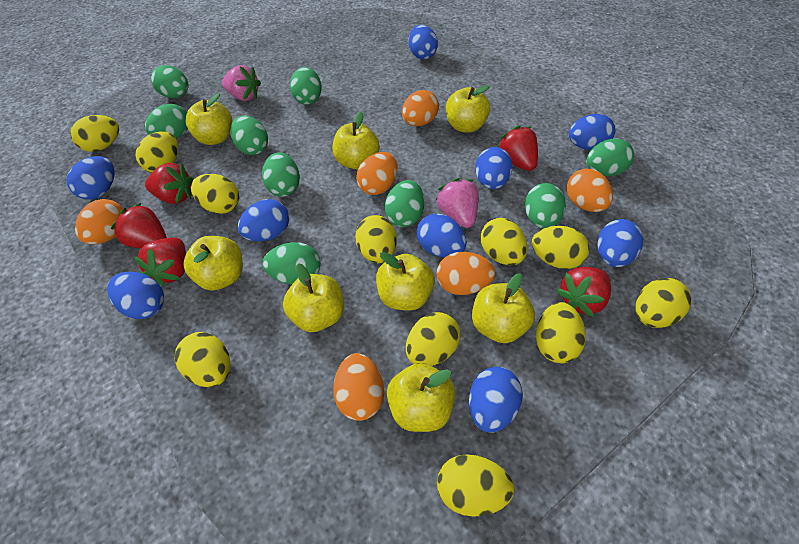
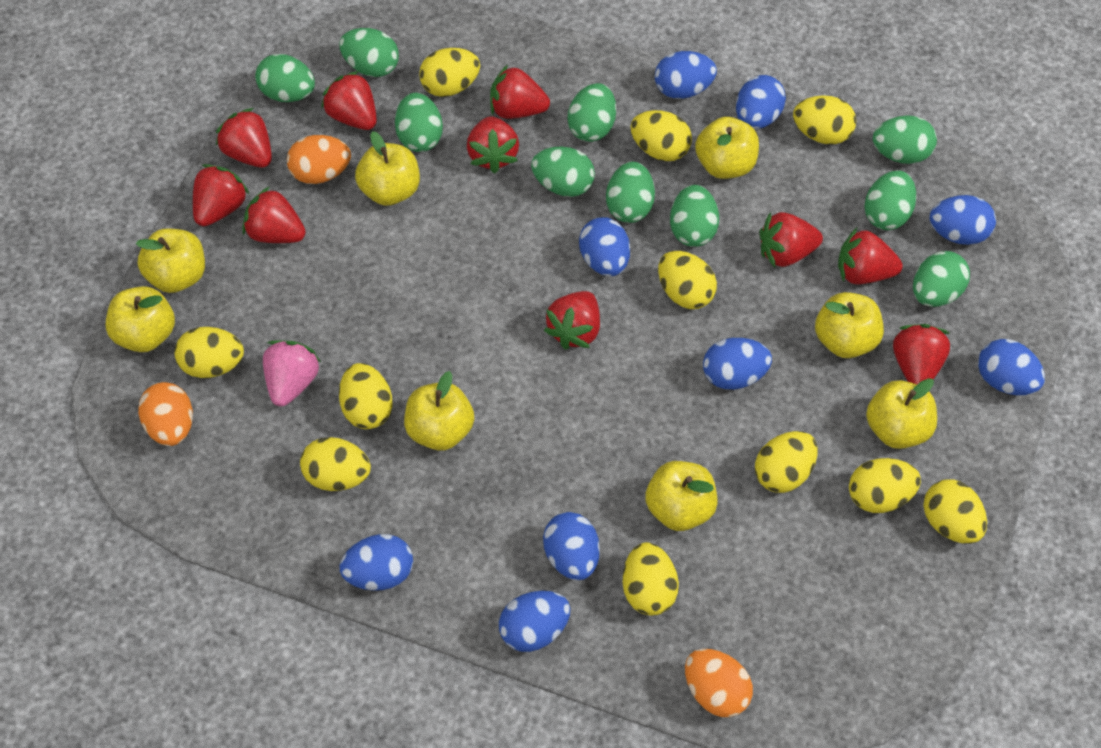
green egg: 9 -> 10
orange egg: 6 -> 3
pink strawberry: 2 -> 1
red strawberry: 5 -> 10

